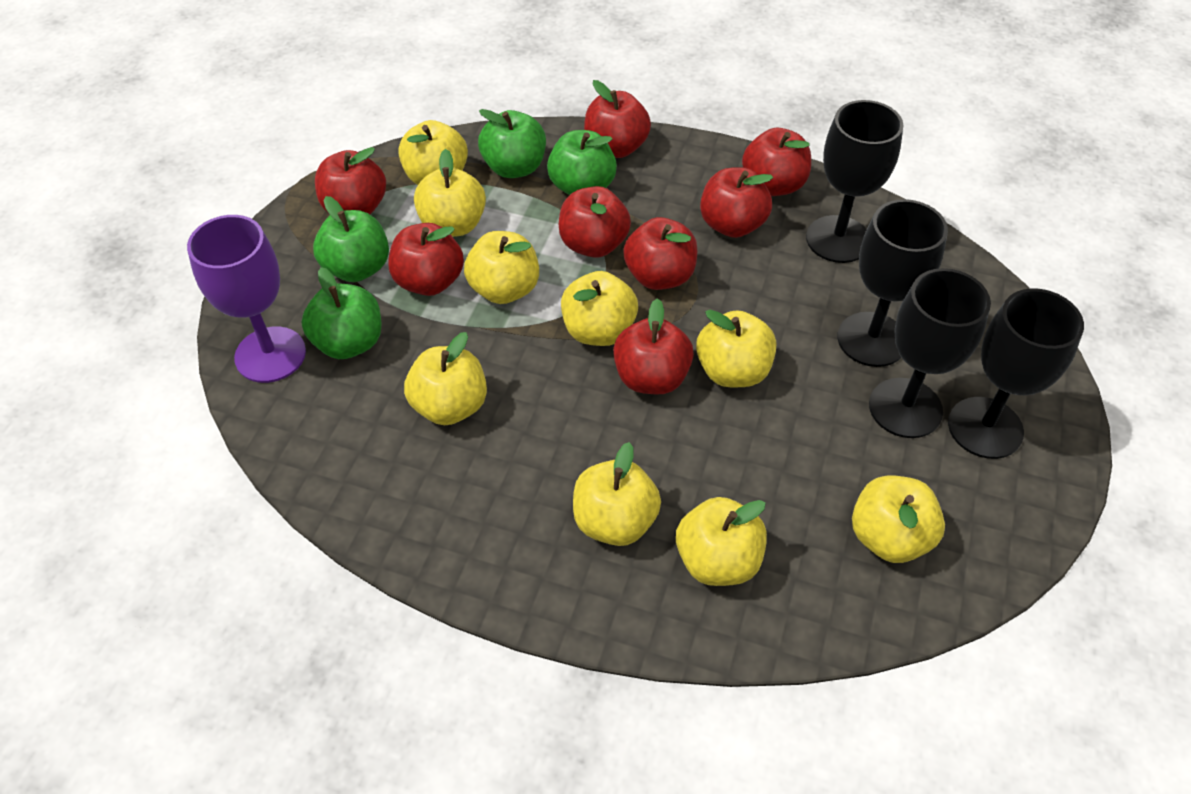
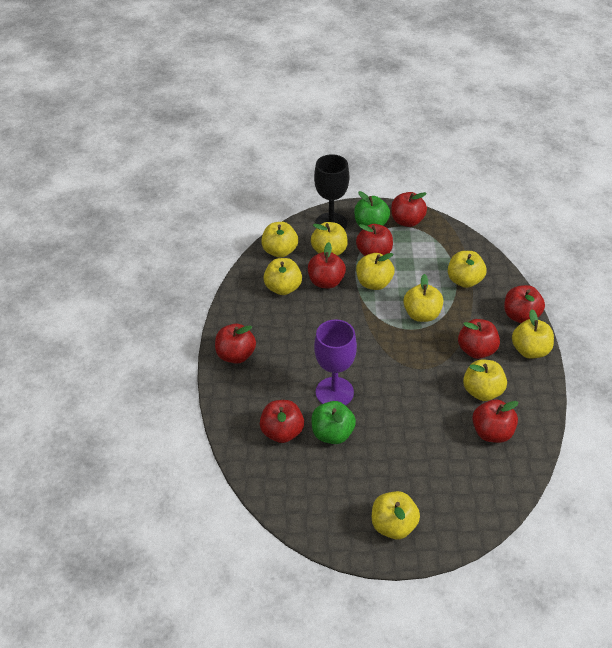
black goblet: 4 -> 1
green apple: 4 -> 2

